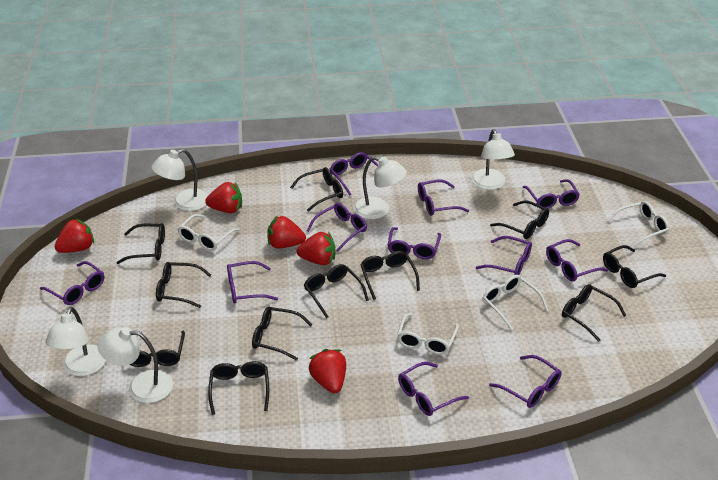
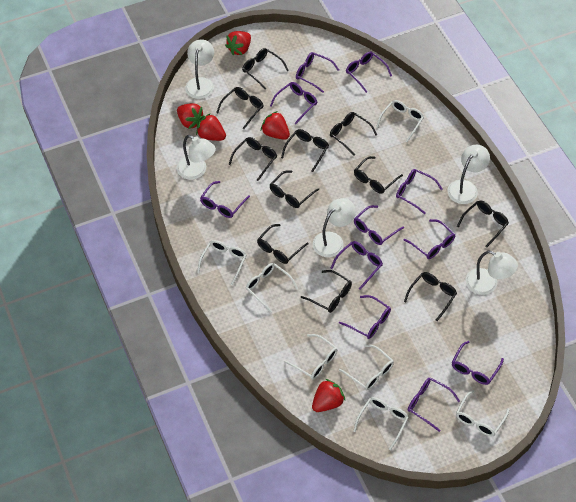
white glasses: 4 -> 7

